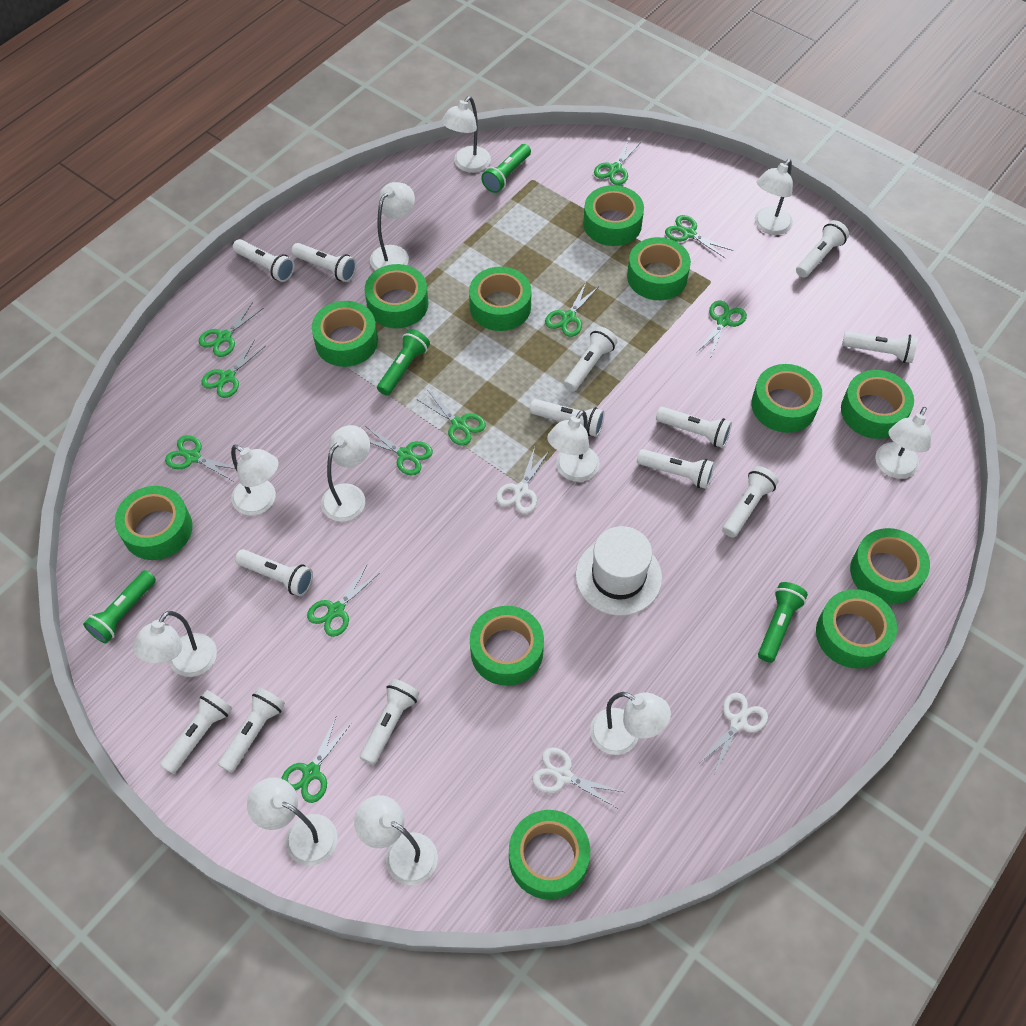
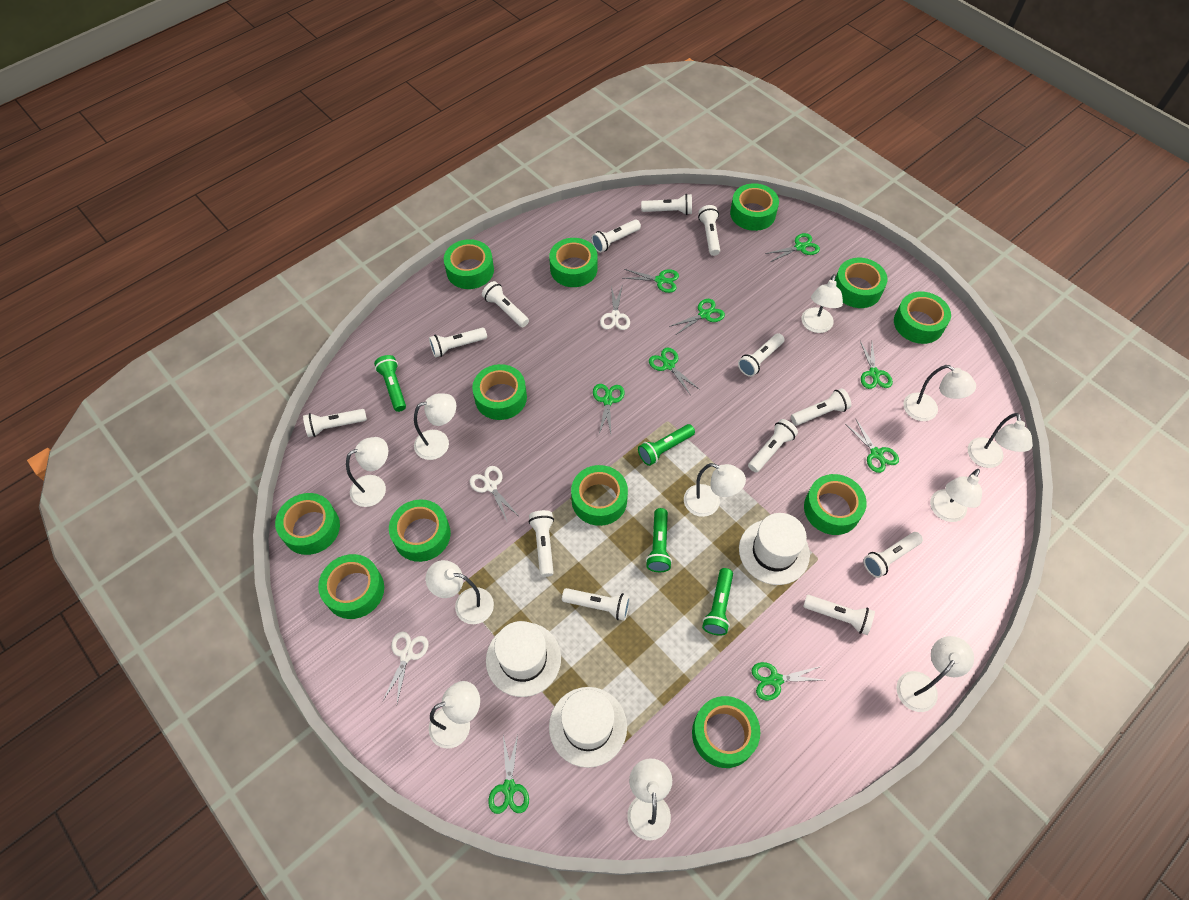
green scissors: 11 -> 9
white hat: 1 -> 3

